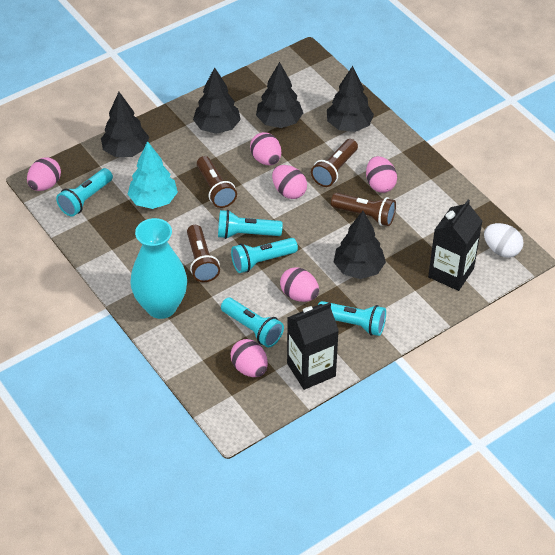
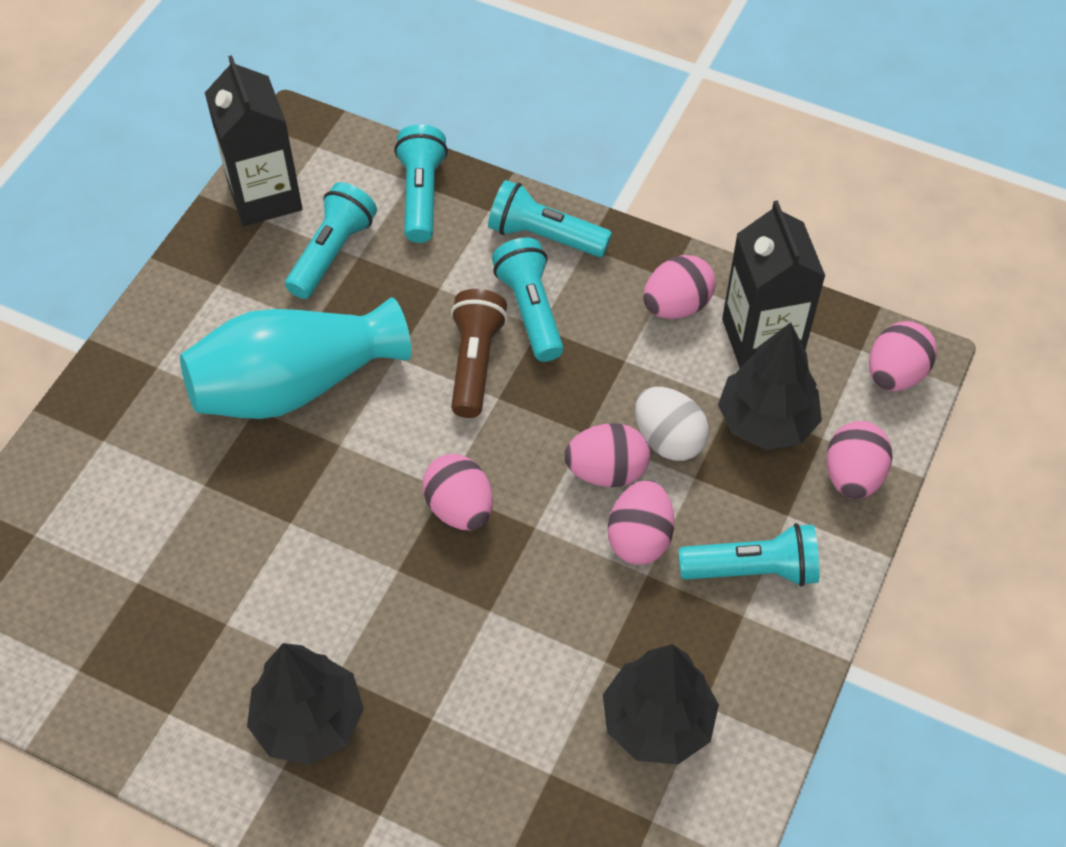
black tree: 5 -> 3
brown flashlight: 4 -> 1
turquoise tree: 1 -> 0

